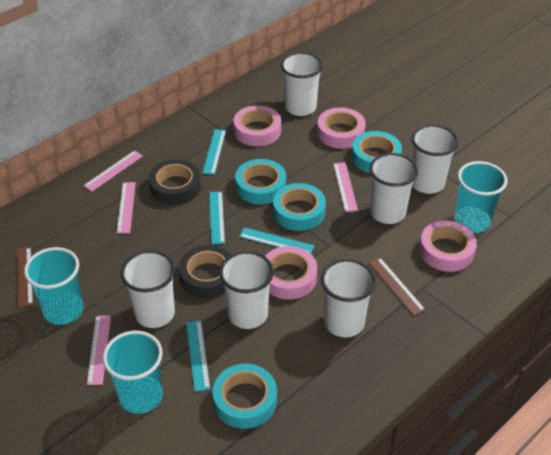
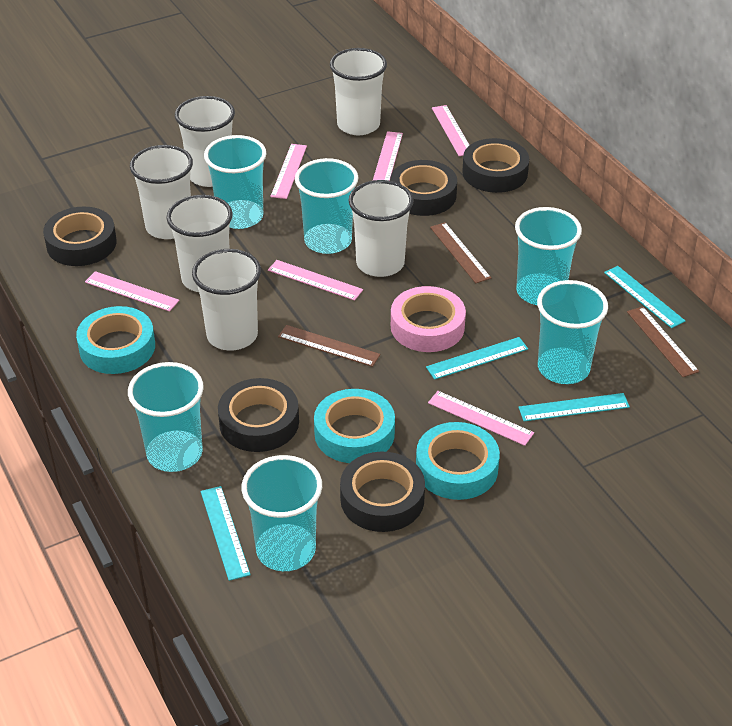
black tape: 2 -> 5
brown ruler: 2 -> 3
pink ruler: 4 -> 6
pink tape: 4 -> 1
turquoise cup: 3 -> 6
turquoise tape: 4 -> 3

